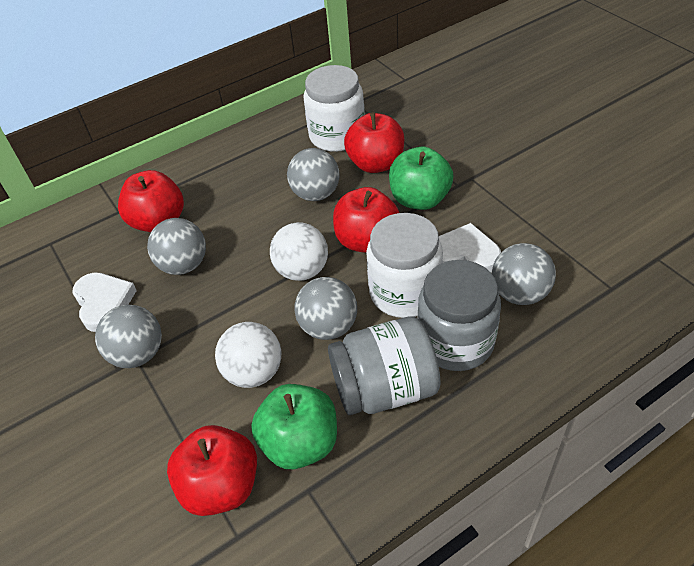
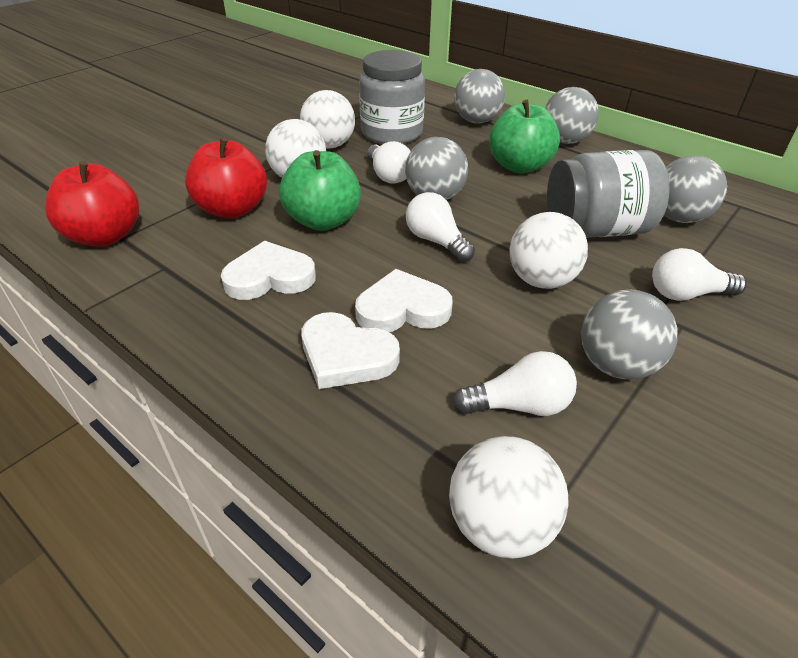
red apple: 4 -> 2
white ball: 2 -> 4
white heart: 2 -> 3
white jar: 2 -> 0
white light bulb: 0 -> 4

